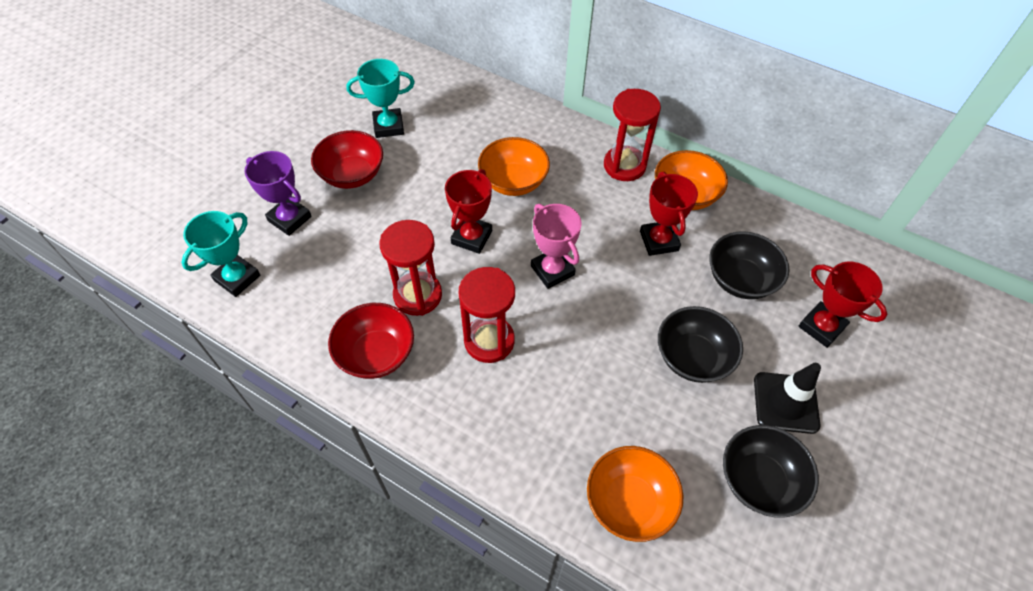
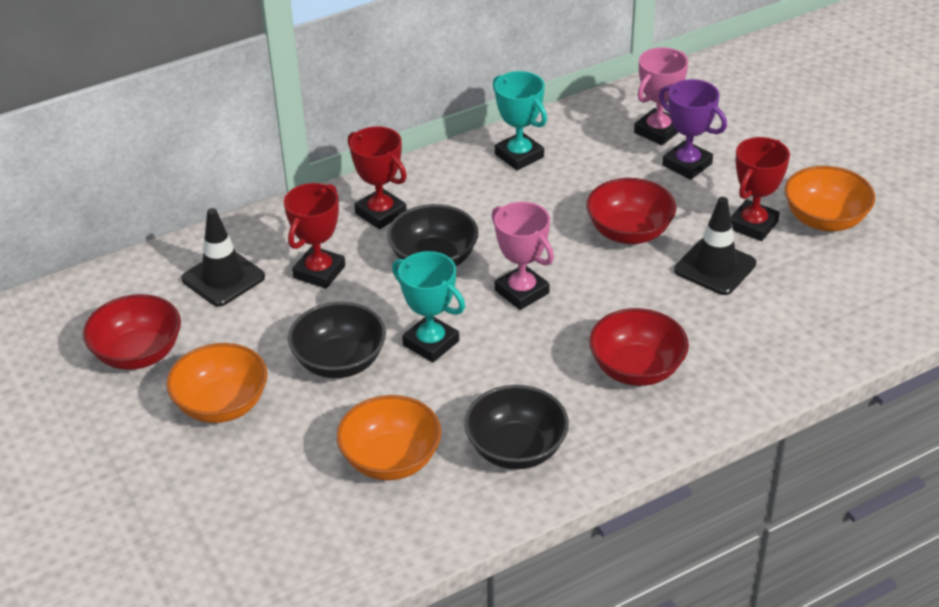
black traffic cone: 1 -> 2
pink trophy: 1 -> 2
red bowl: 2 -> 3
red hourglass: 3 -> 0

